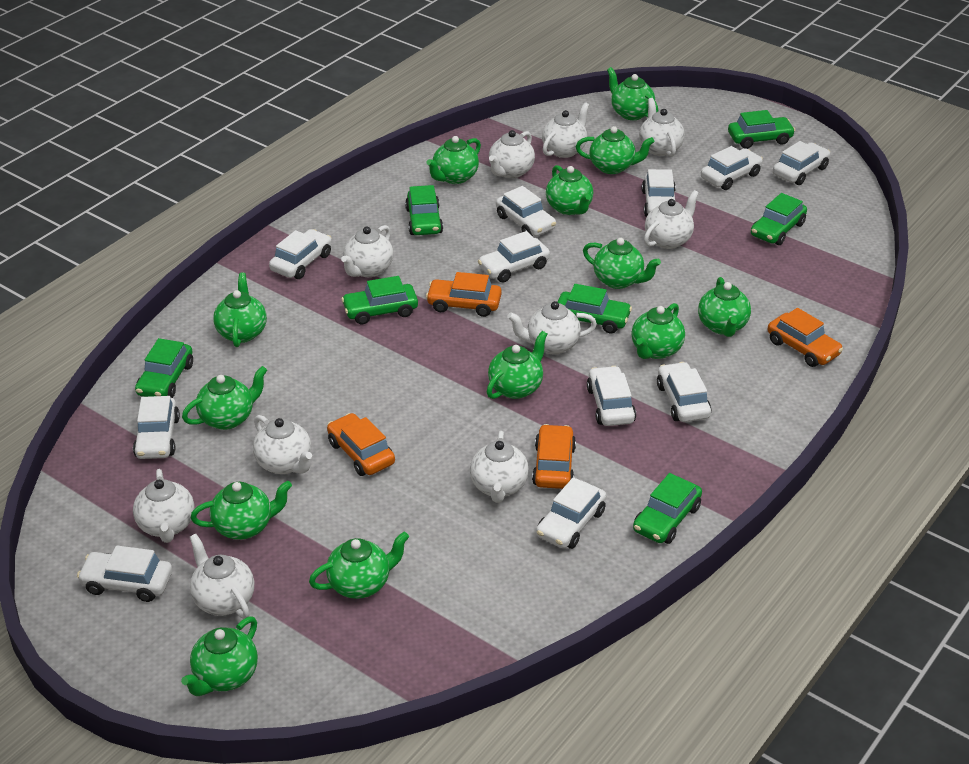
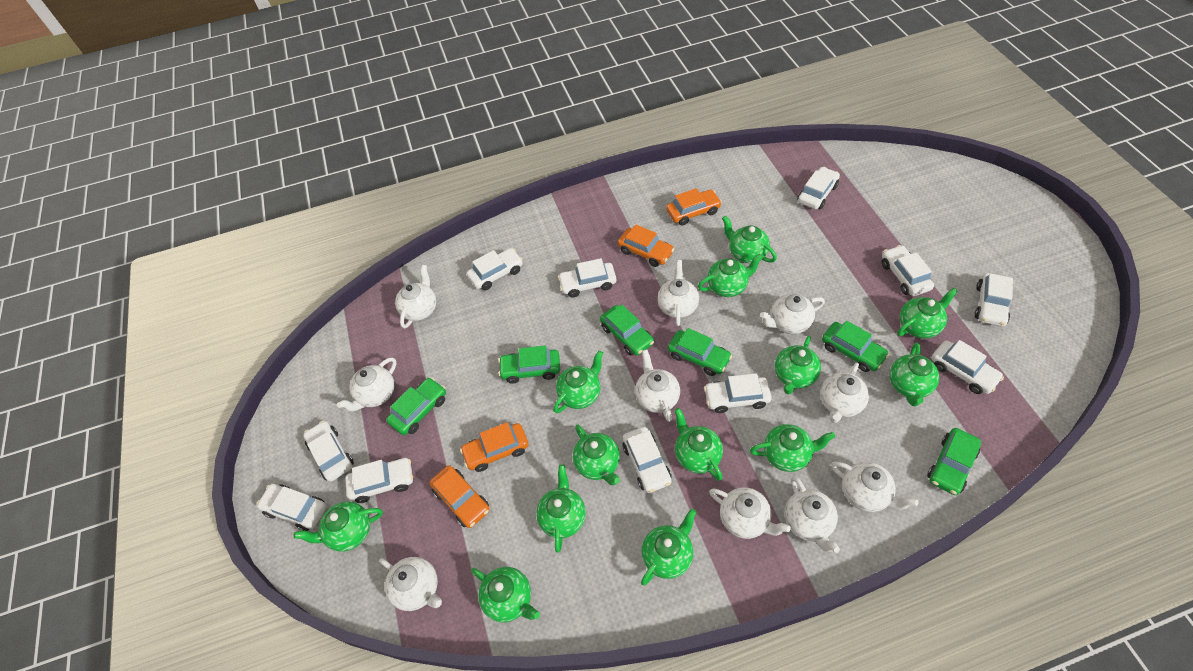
green car: 7 -> 6

